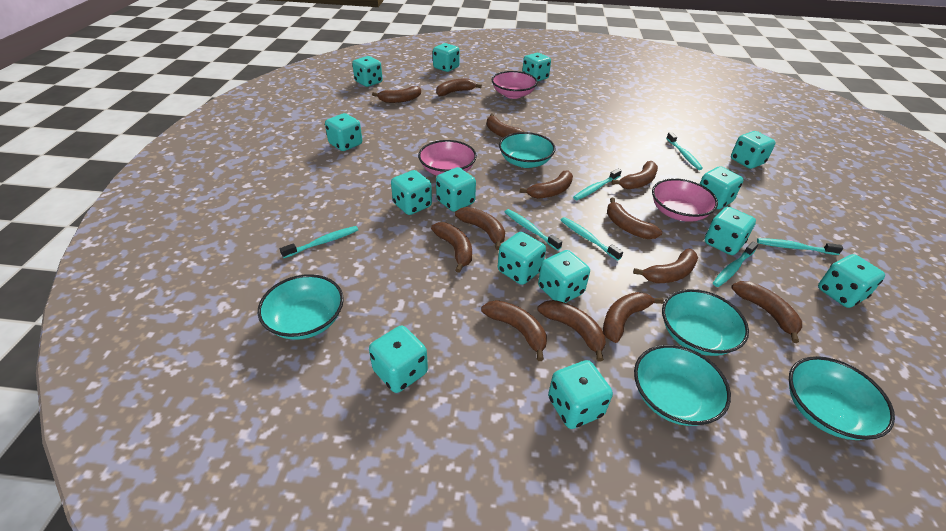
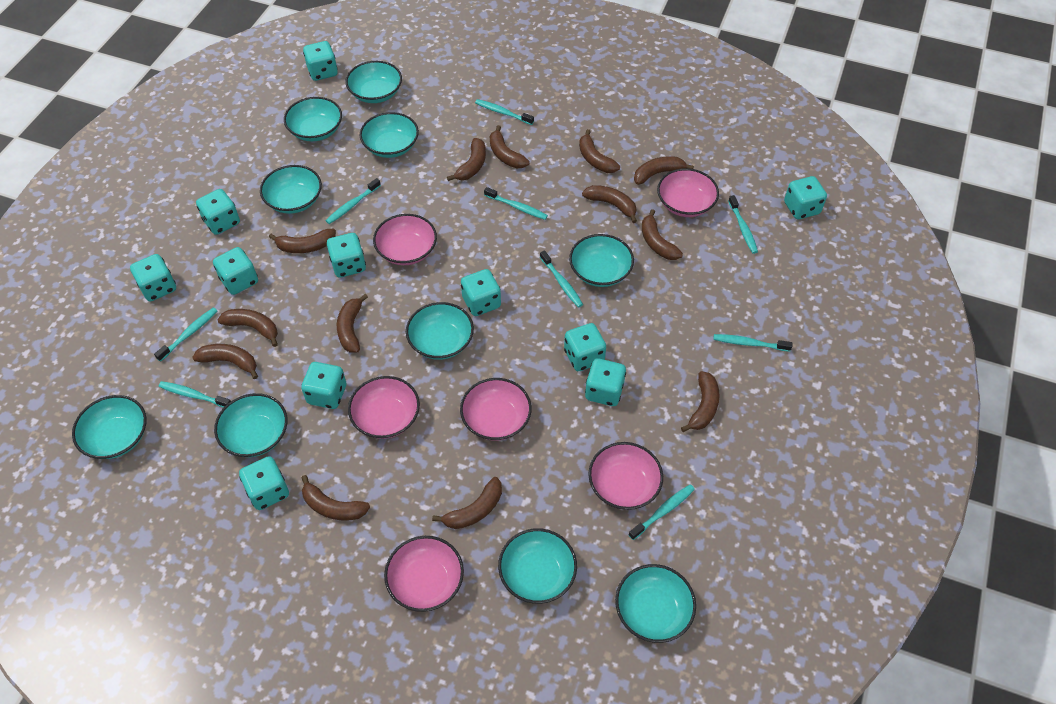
pink bowl: 3 -> 6
turquoise bowl: 5 -> 10
turquoise dice: 14 -> 11
turquoise toothbrush: 7 -> 9

